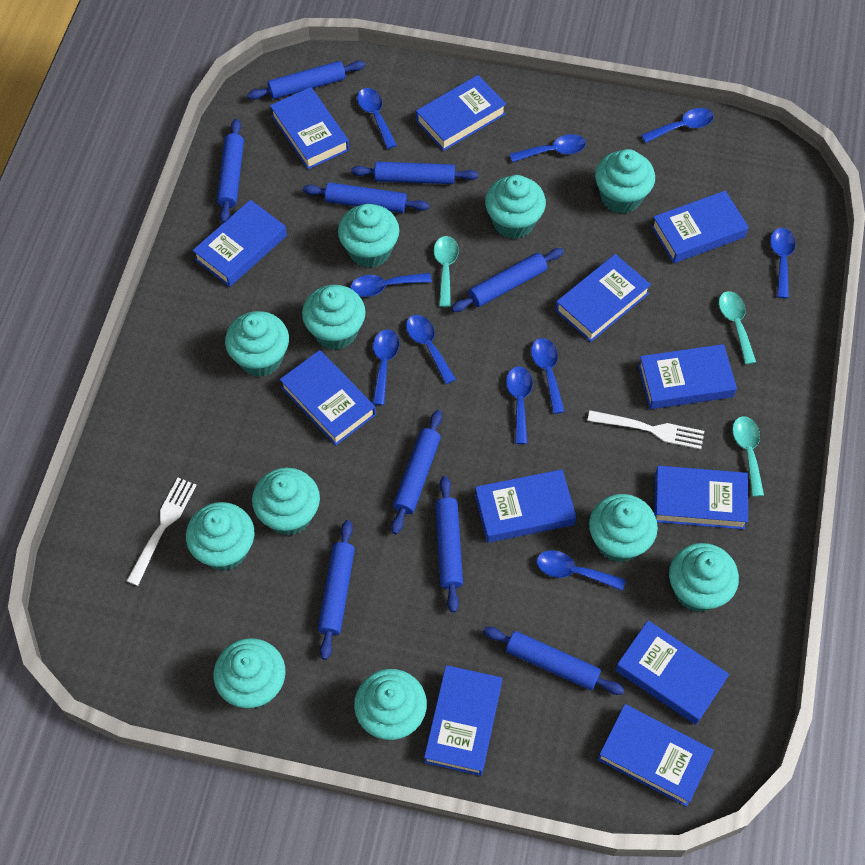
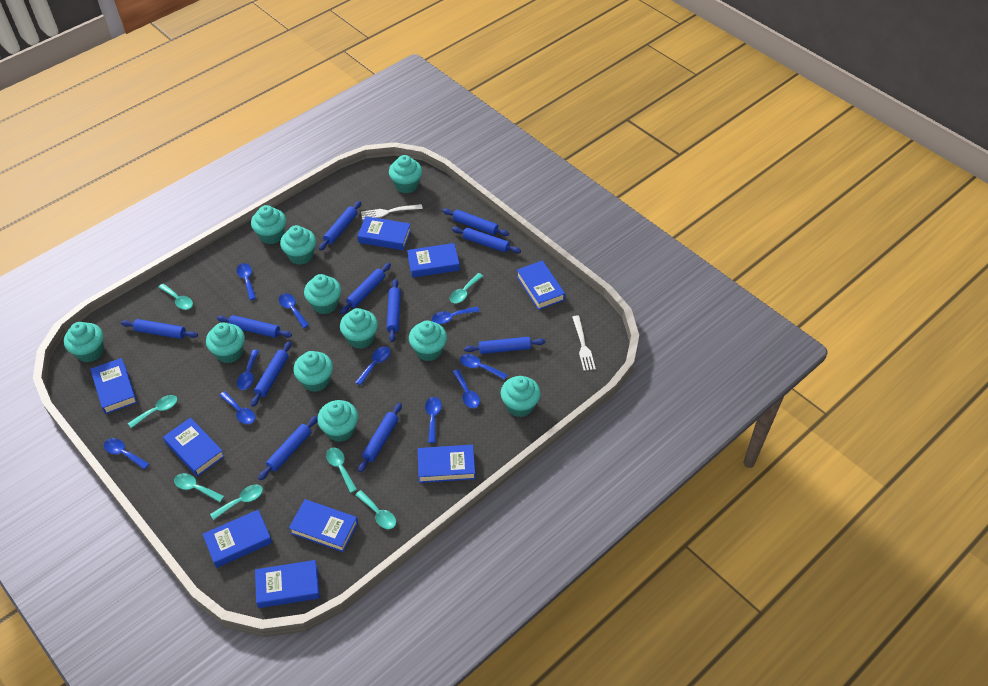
blue book: 12 -> 9
blue rolling pin: 9 -> 11
turquoise spoon: 3 -> 7

